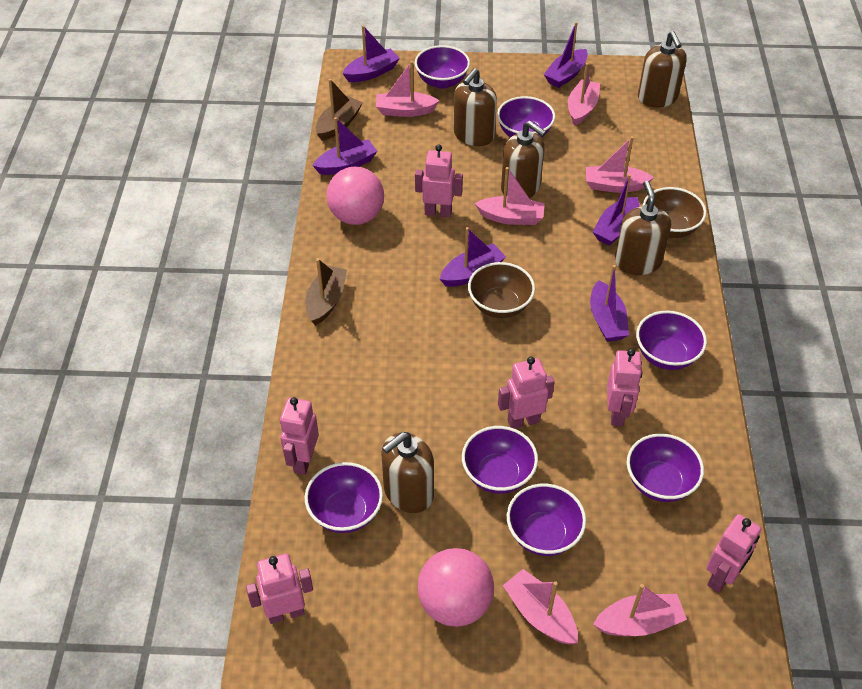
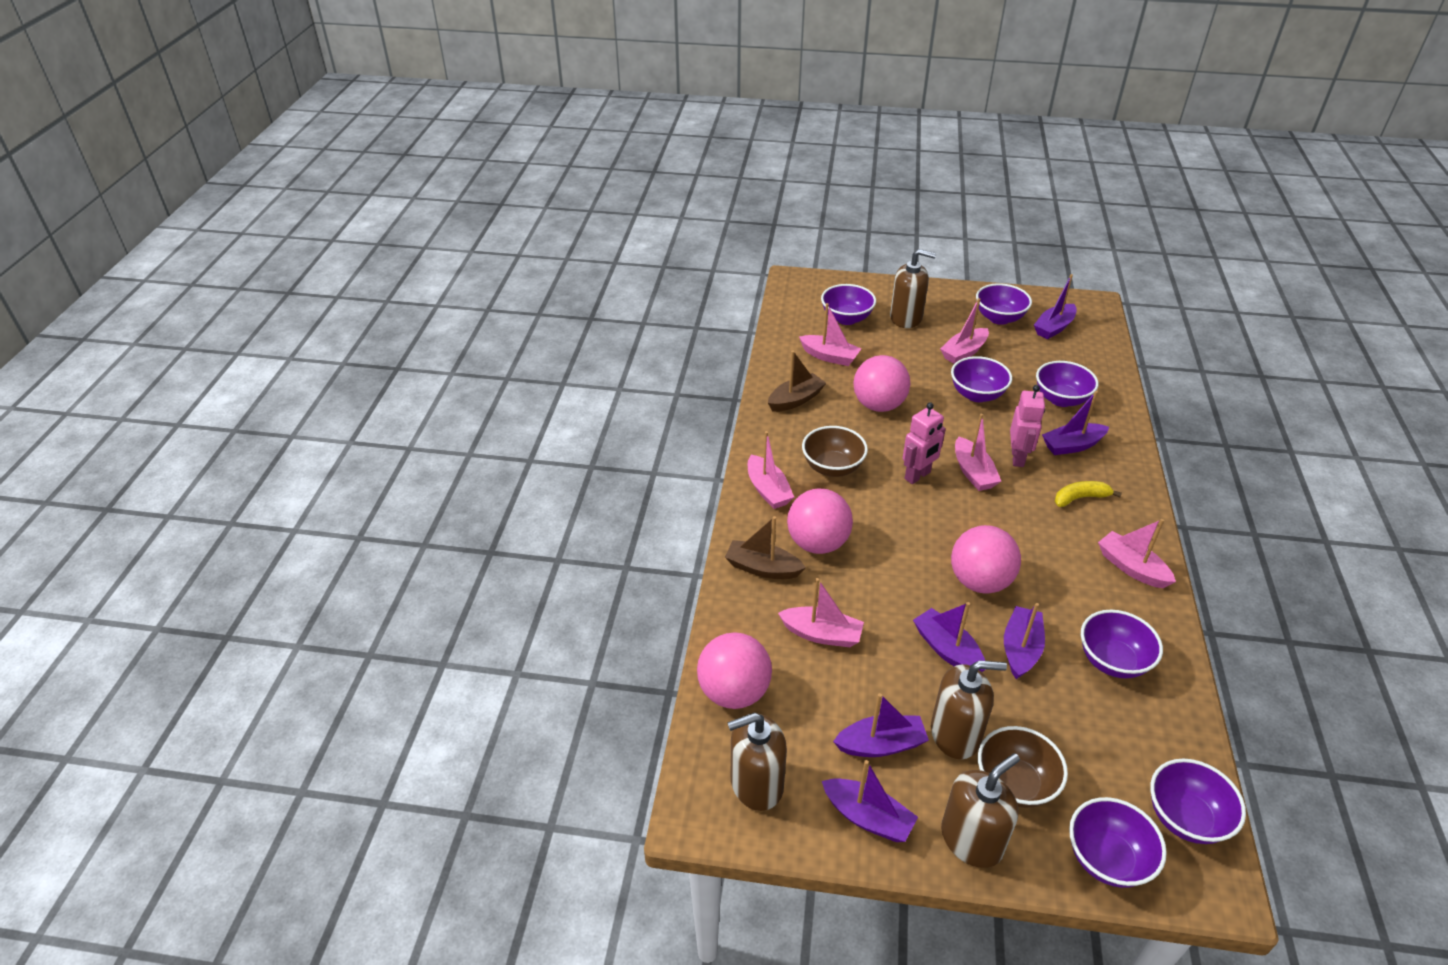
brown soap dispenser: 5 -> 4
pink ball: 2 -> 4
pink robot: 6 -> 2
yellow banana: 0 -> 1

